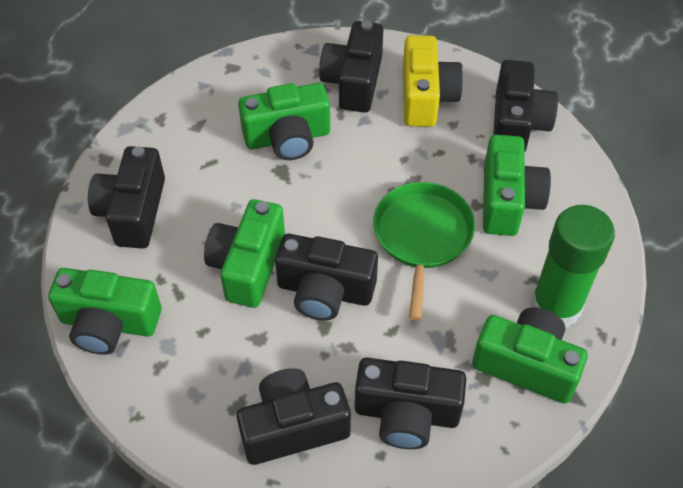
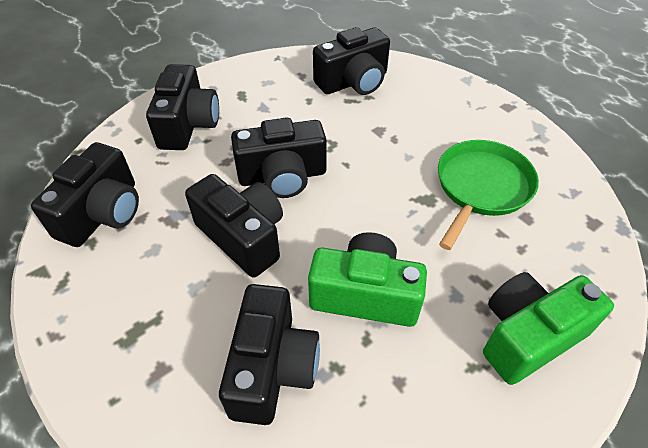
green camera: 5 -> 2
green glue stick: 1 -> 0
yellow camera: 1 -> 0

